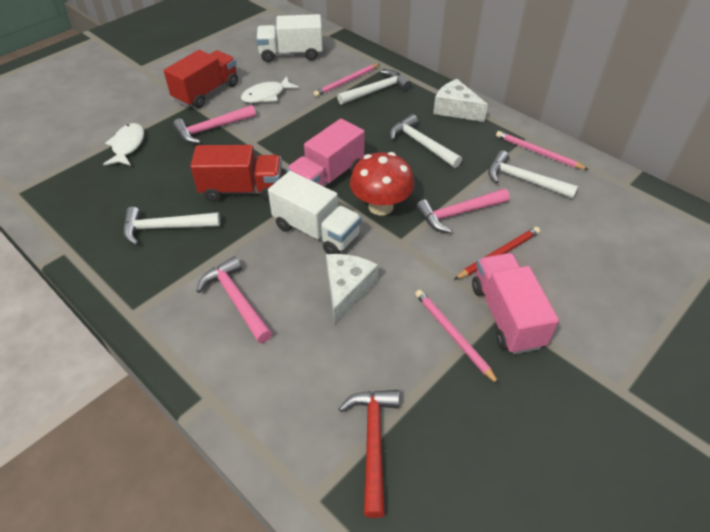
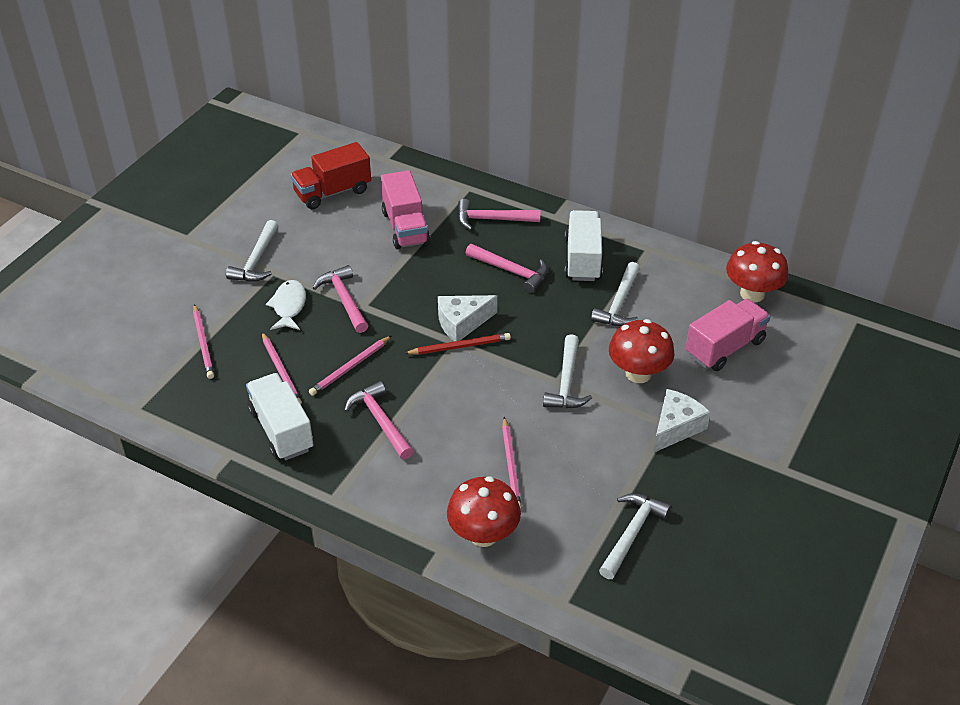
pink hammer: 3 -> 4
pink pencil: 3 -> 4
red hammer: 1 -> 0
red mushroom: 1 -> 3
red truck: 2 -> 1
white fish: 2 -> 1

